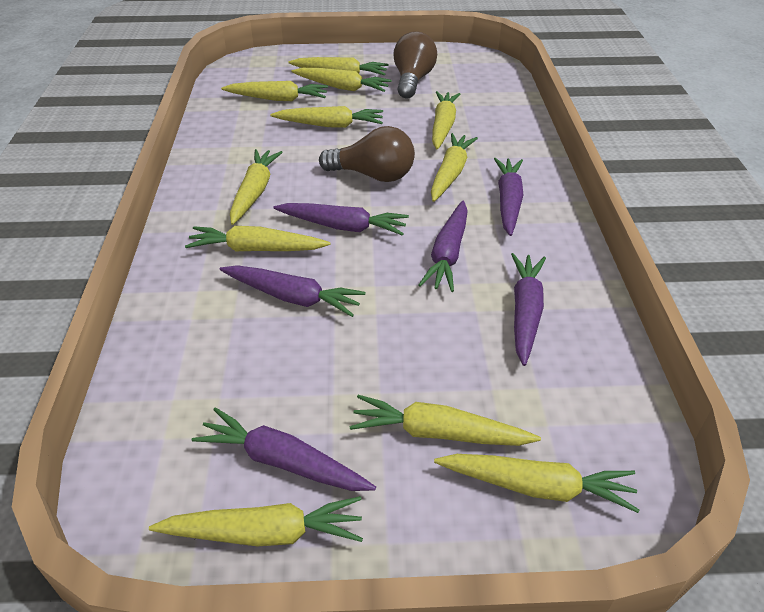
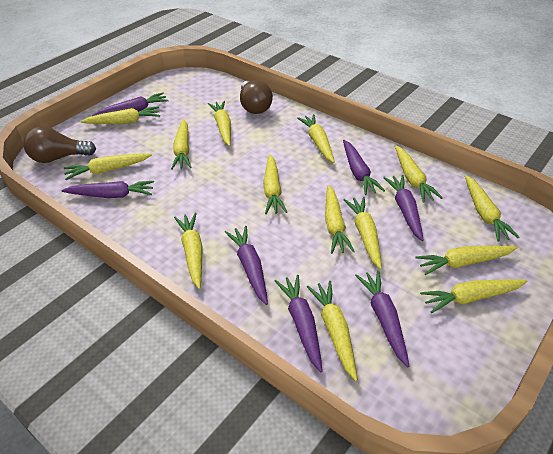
purple carrot: 6 -> 7
yellow carrot: 11 -> 14

